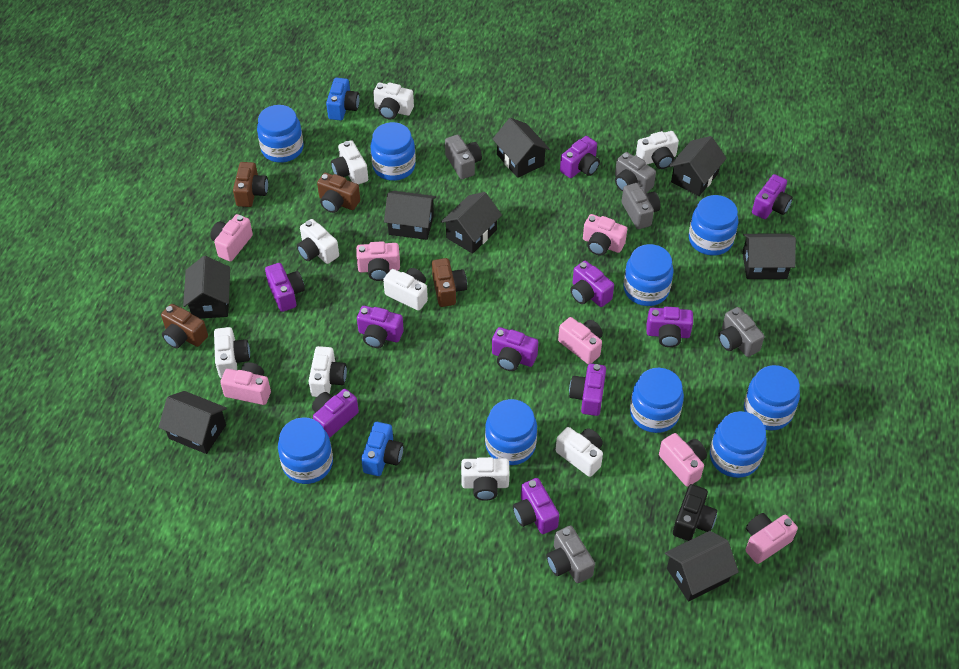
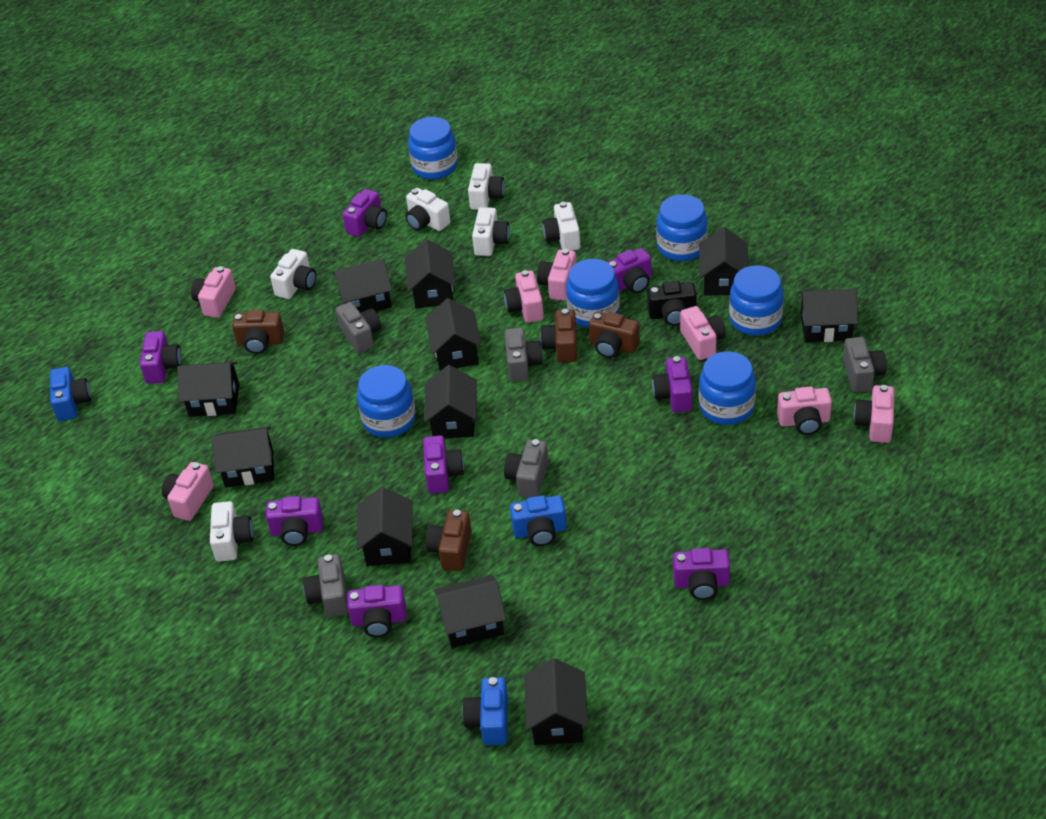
black house: 8 -> 11
blue camera: 2 -> 3
blue jar: 9 -> 6
purple camera: 10 -> 8
white camera: 9 -> 6

